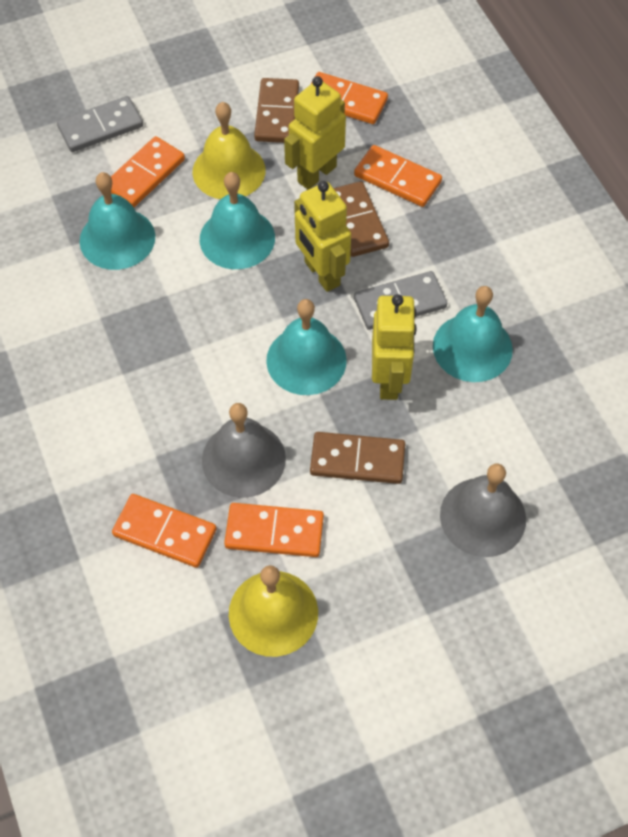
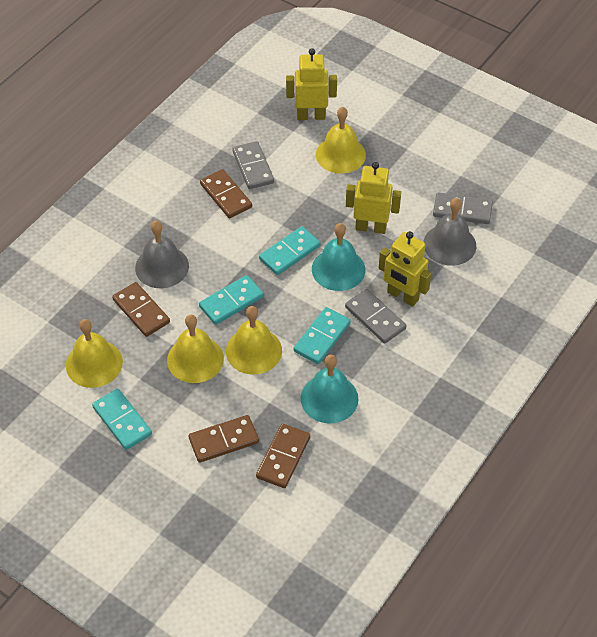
brown domino: 3 -> 4
grey domino: 2 -> 3
orange domino: 5 -> 0
turquoise bell: 4 -> 2
turquoise domino: 0 -> 4
yellow bell: 2 -> 4

